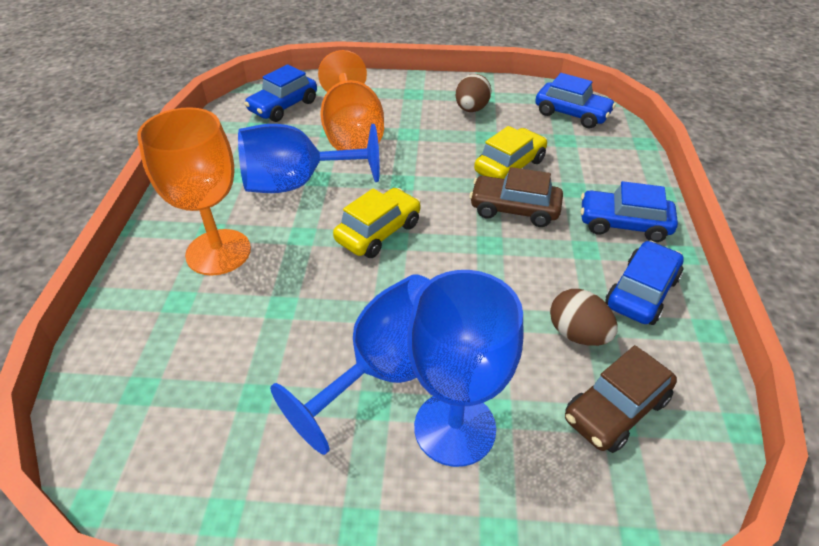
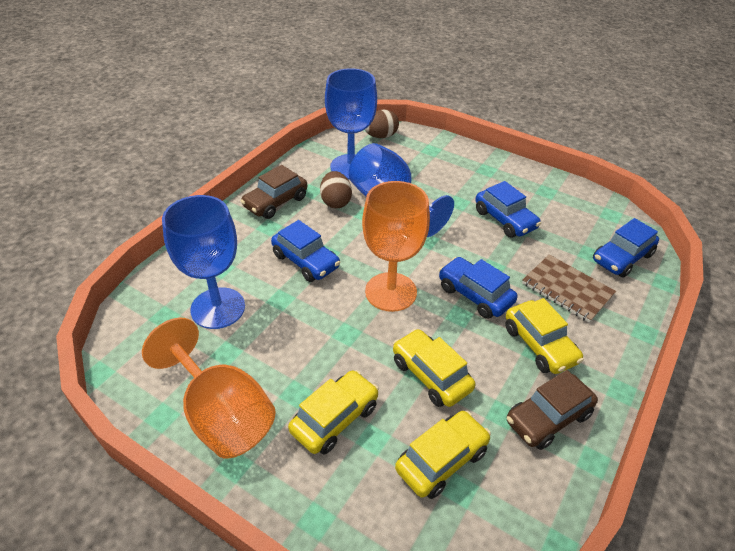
brown notebook: 0 -> 1
yellow car: 2 -> 4

